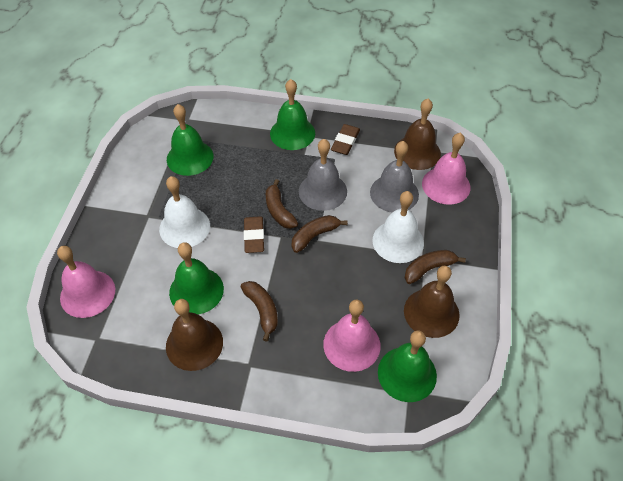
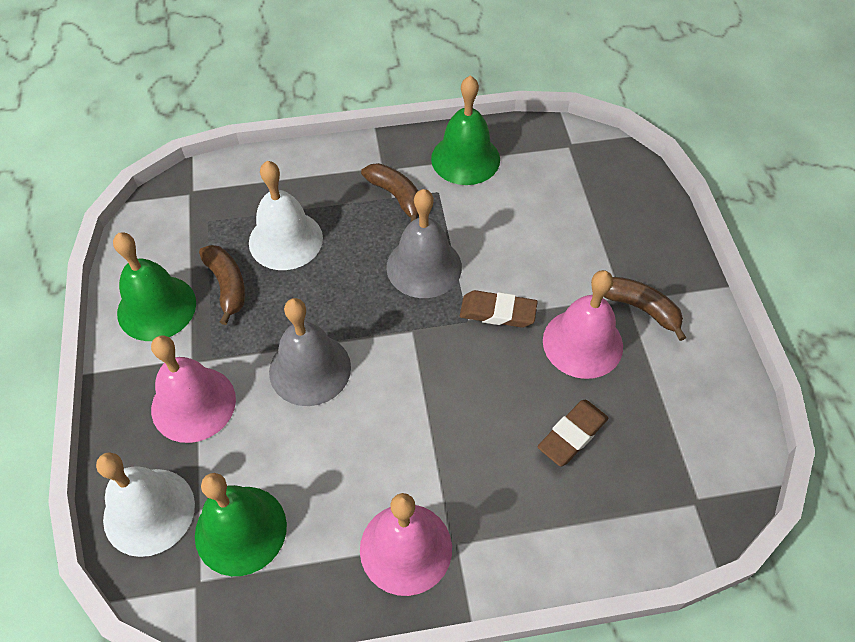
brown banana: 4 -> 3
brown bell: 3 -> 0
green bell: 4 -> 3

